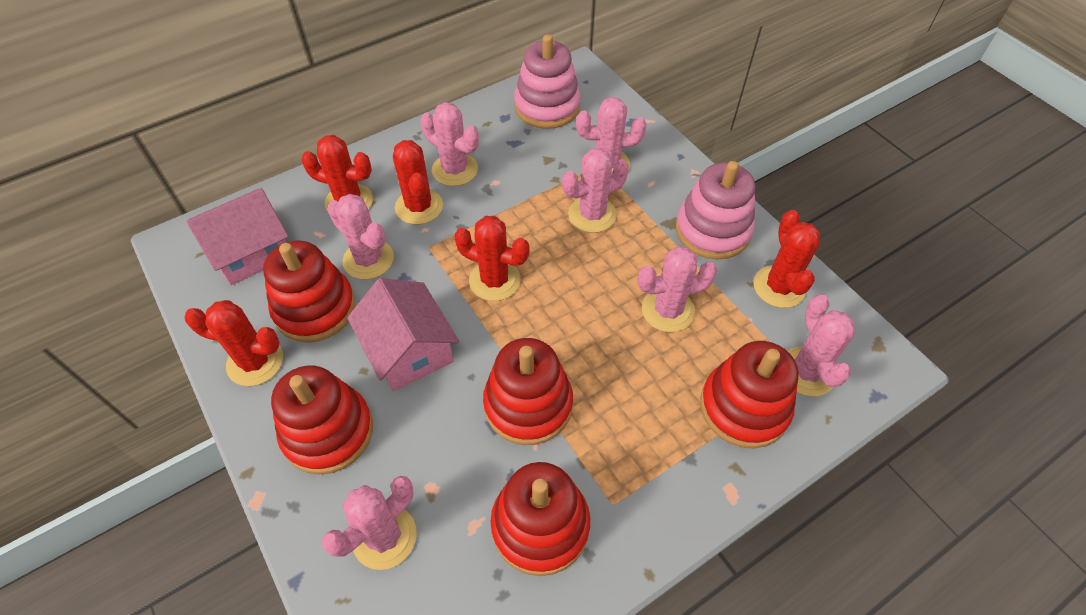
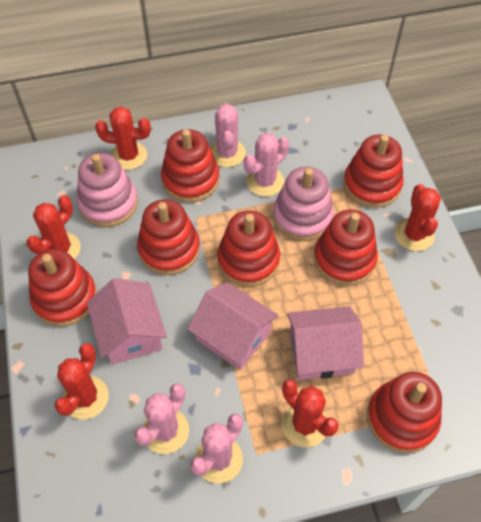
pink cactus: 7 -> 4
pink house: 2 -> 3
red stacking toy: 5 -> 7

